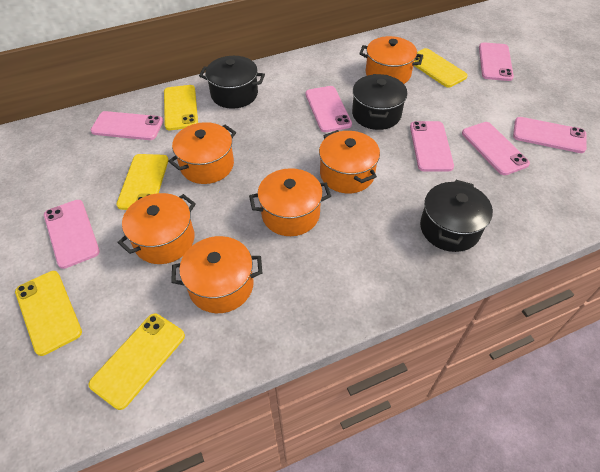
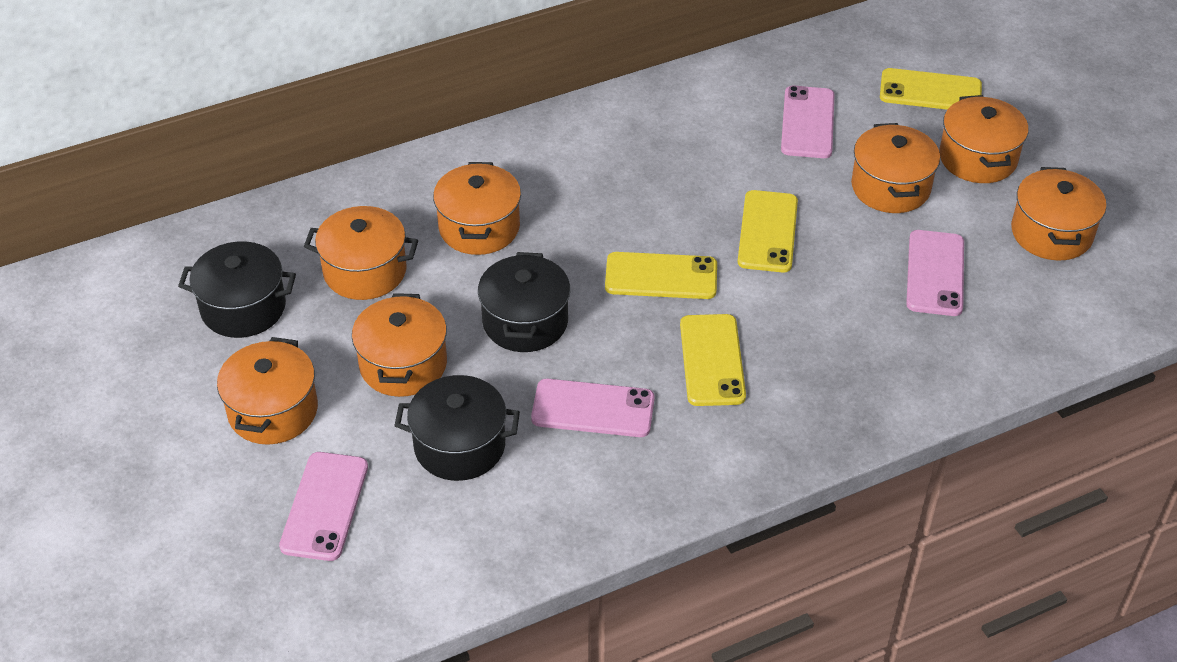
orange pot: 6 -> 7
pink phone: 7 -> 4
yellow phone: 5 -> 4

